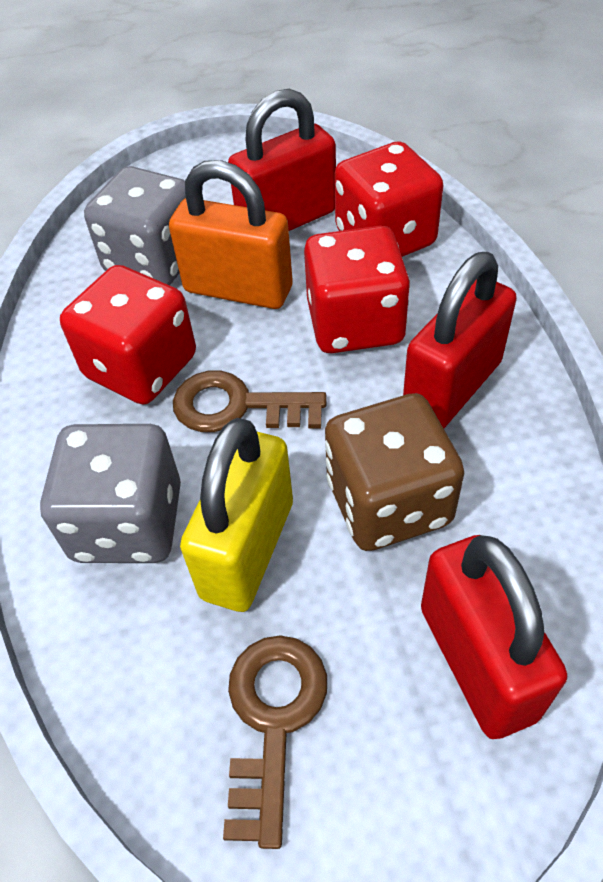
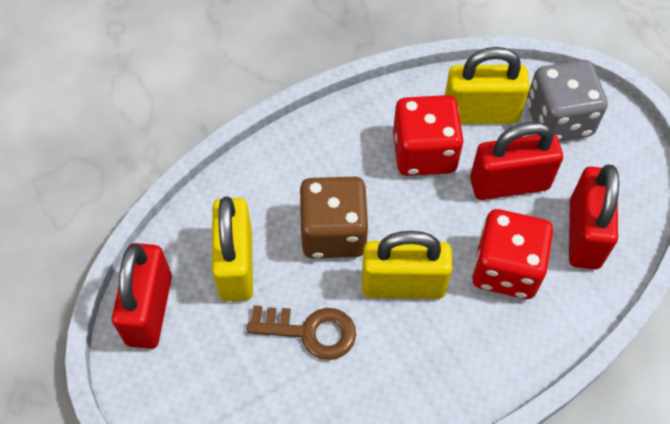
brown key: 2 -> 1
grey dice: 2 -> 1
orange padlock: 1 -> 0
red dice: 3 -> 2
yellow padlock: 1 -> 3

